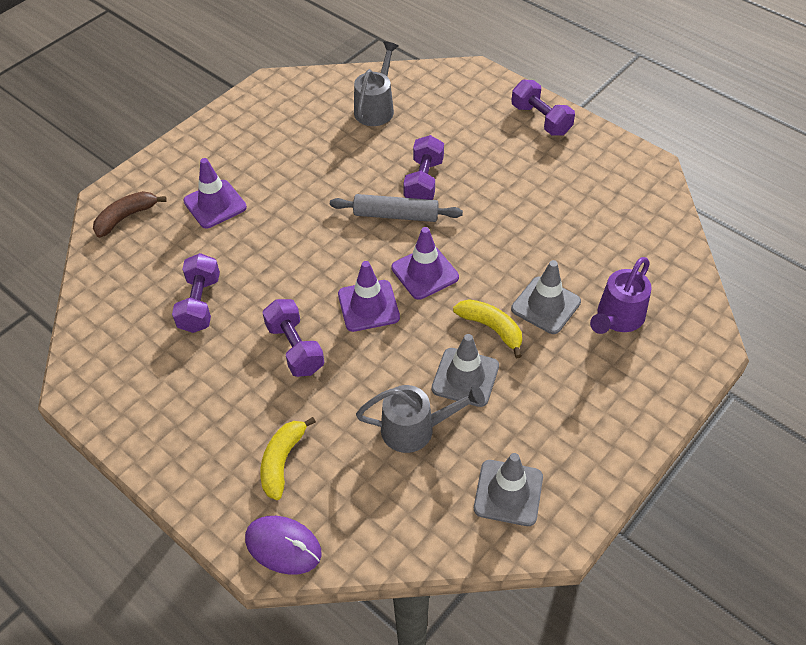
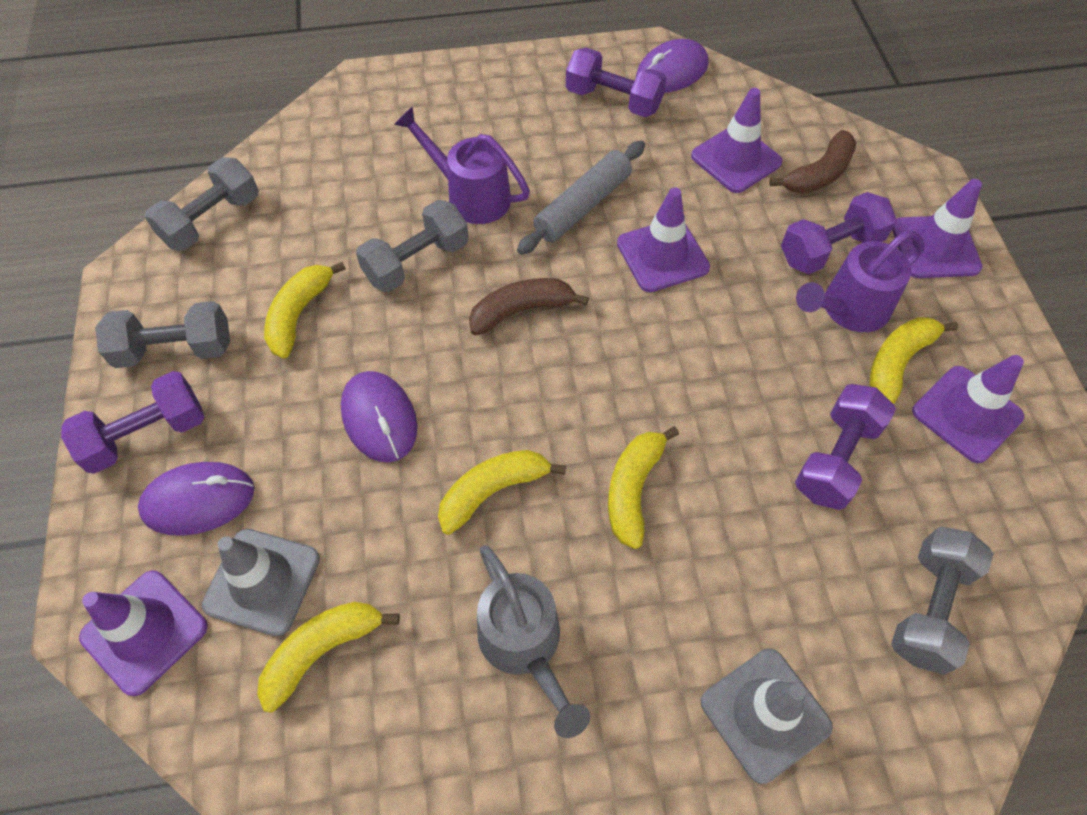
brown banana: 1 -> 2
grey dumbbell: 0 -> 4
grey traffic cone: 3 -> 2
grey watering can: 2 -> 1
purple mouse: 1 -> 3
purple traffic cone: 3 -> 5
purple watering can: 1 -> 2
yellow banana: 2 -> 5

